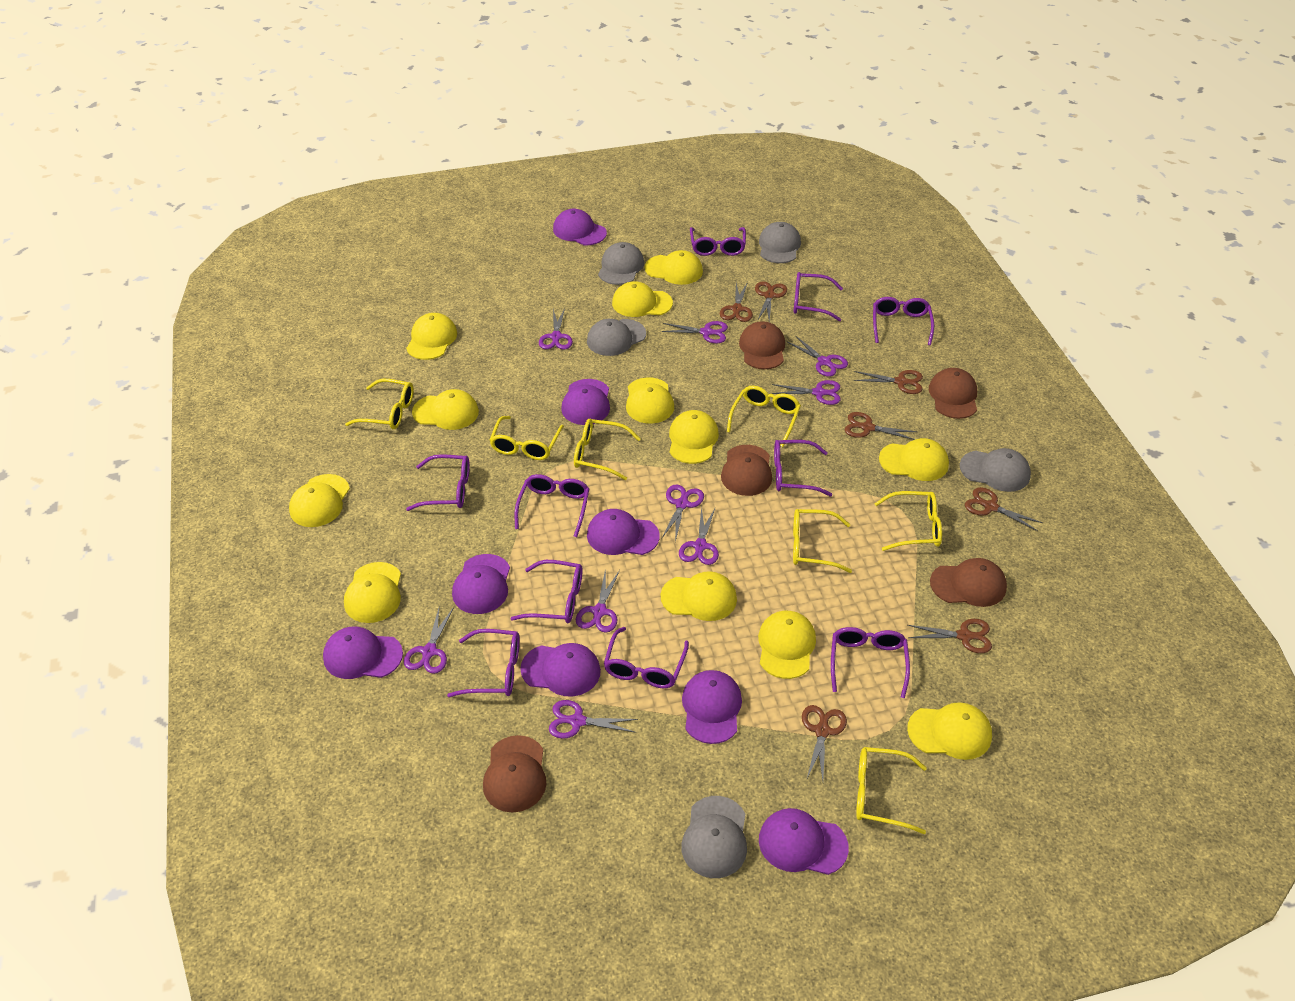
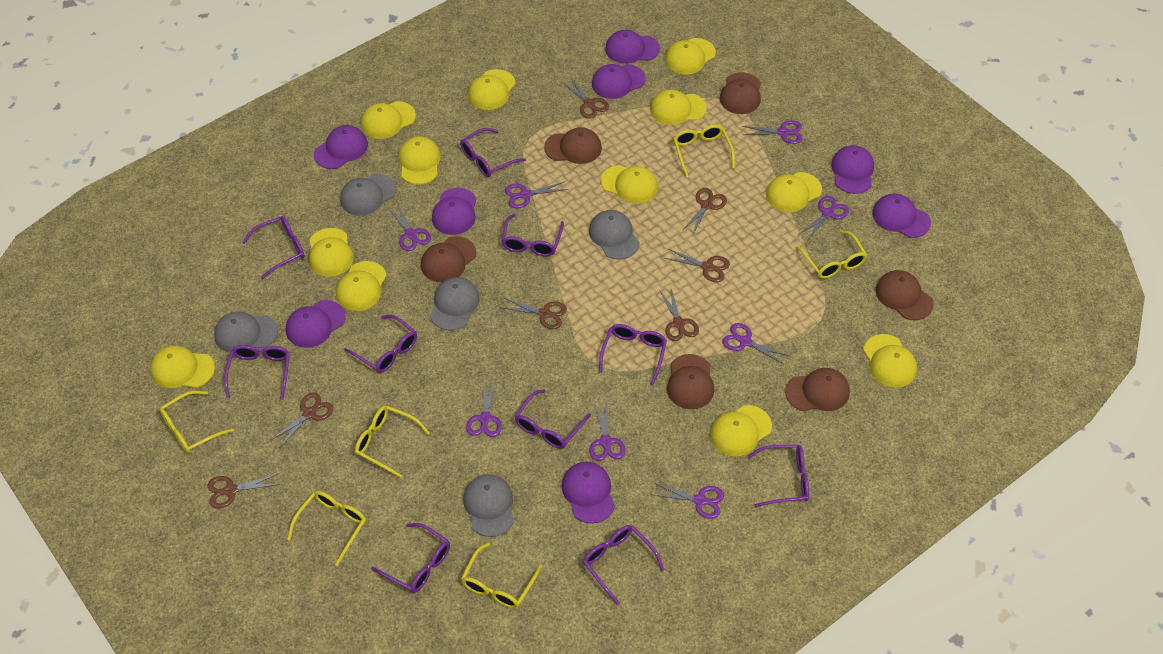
brown cap: 5 -> 6
purple scissors: 9 -> 8
yellow glasses: 7 -> 6

